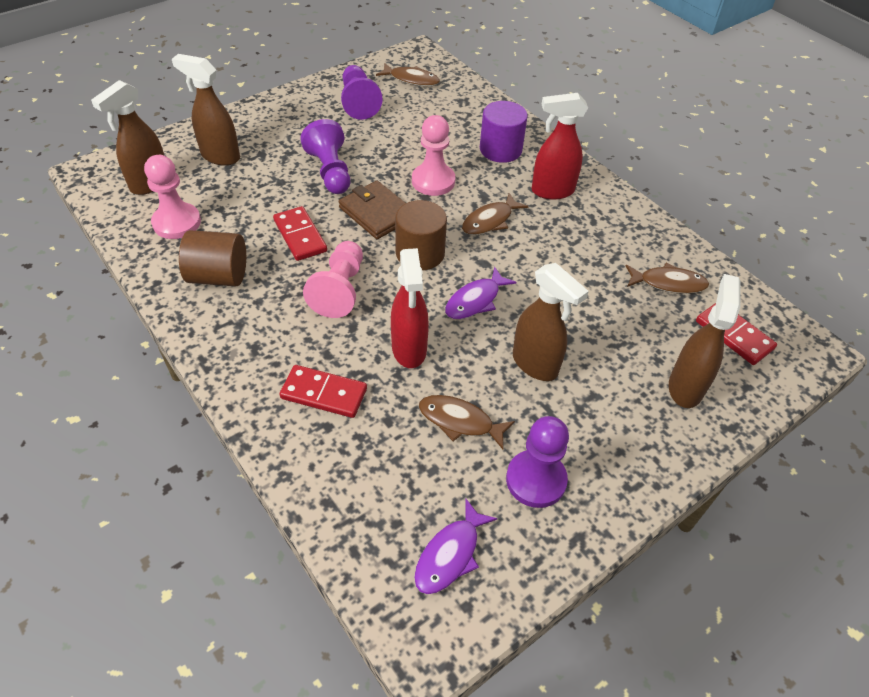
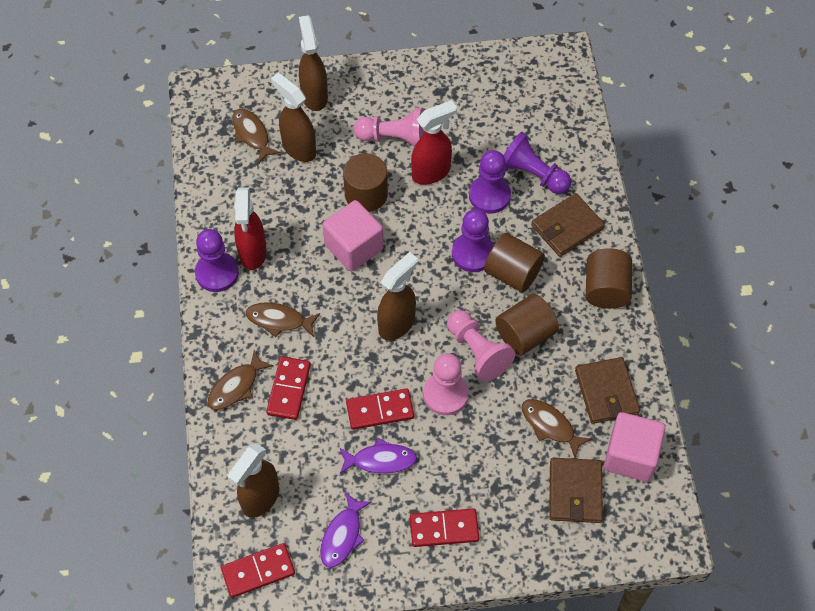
brown cylinder: 2 -> 4
brown wallet: 1 -> 3
pink cube: 0 -> 2
purple cylinder: 1 -> 0
purple pawn: 3 -> 4
red domino: 3 -> 4

